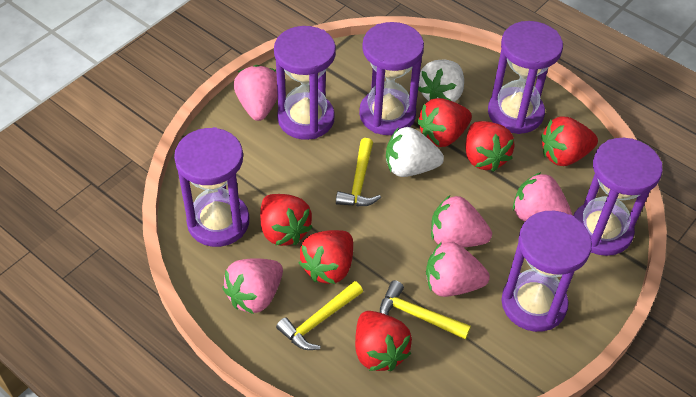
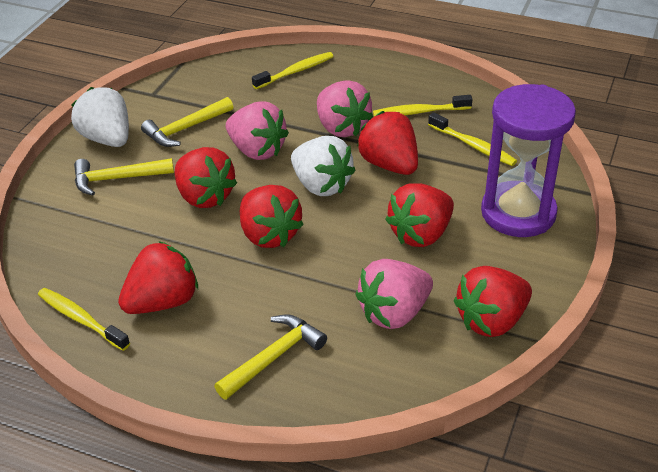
pink strawberry: 5 -> 3
purple hourglass: 6 -> 1
yellow toothbrush: 0 -> 4

